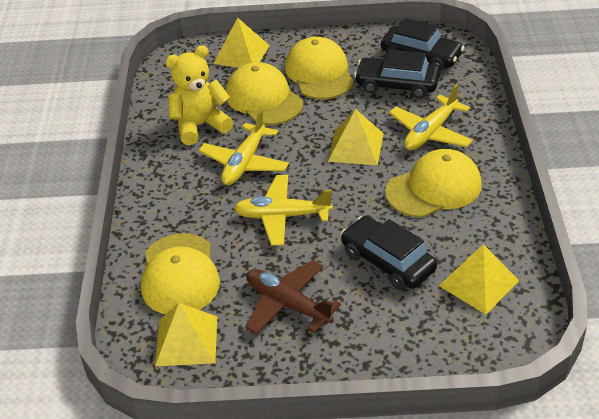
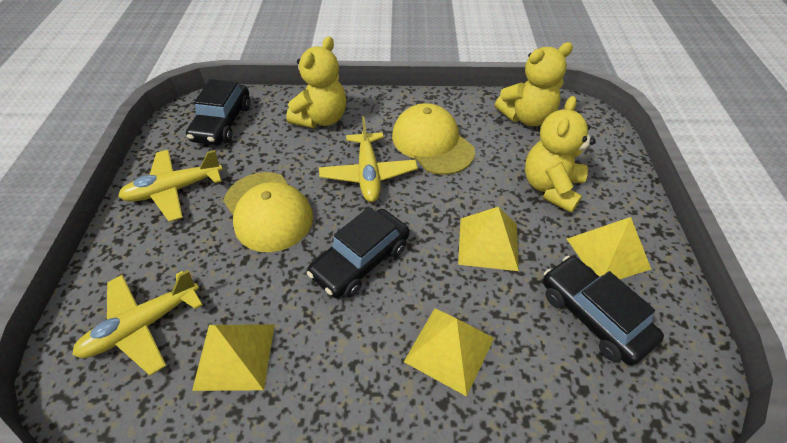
brown plane: 1 -> 0
yellow cap: 4 -> 2
yellow teddy bear: 1 -> 3

